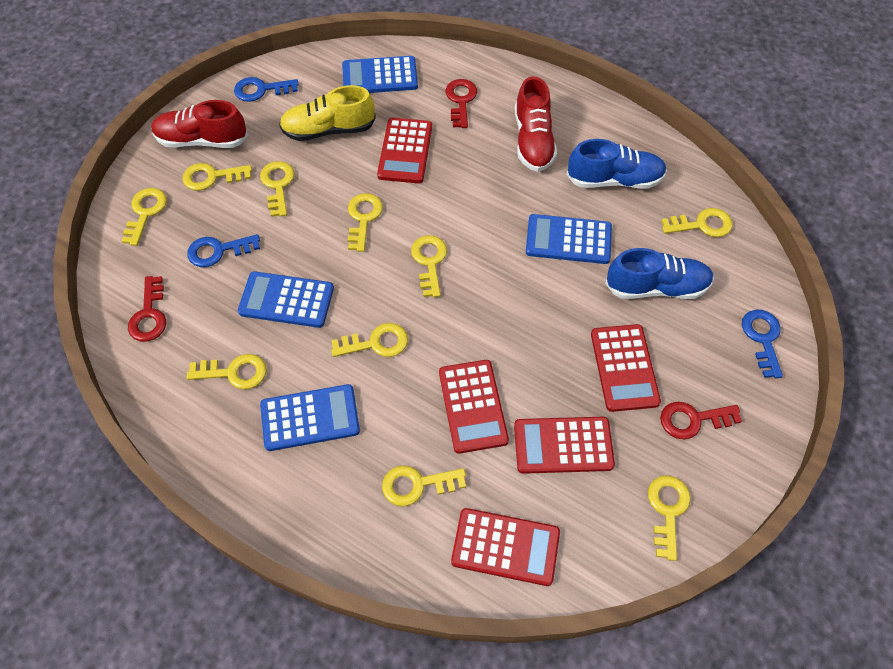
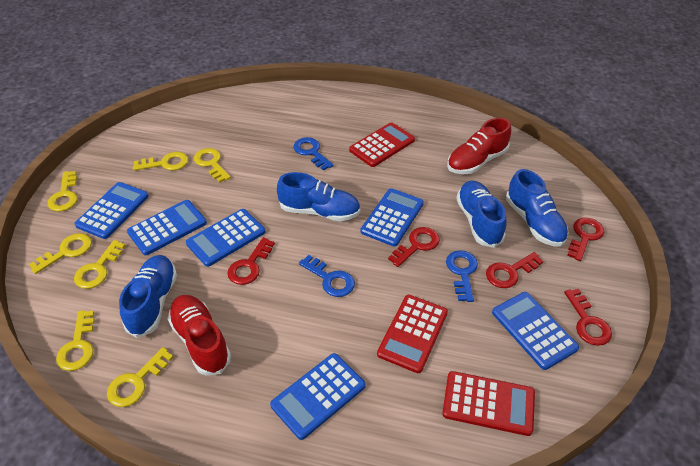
blue calculator: 4 -> 6
blue shoe: 2 -> 4
red calculator: 5 -> 3
red key: 3 -> 5
yellow key: 10 -> 7
yellow shoe: 1 -> 0

